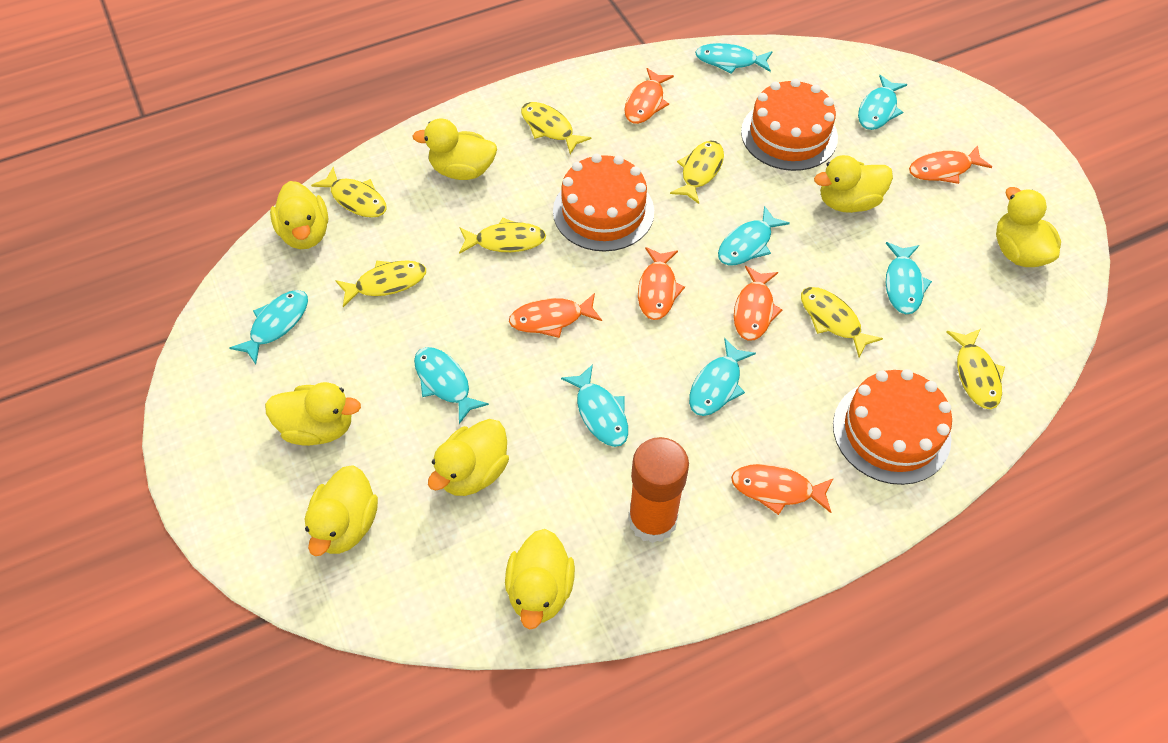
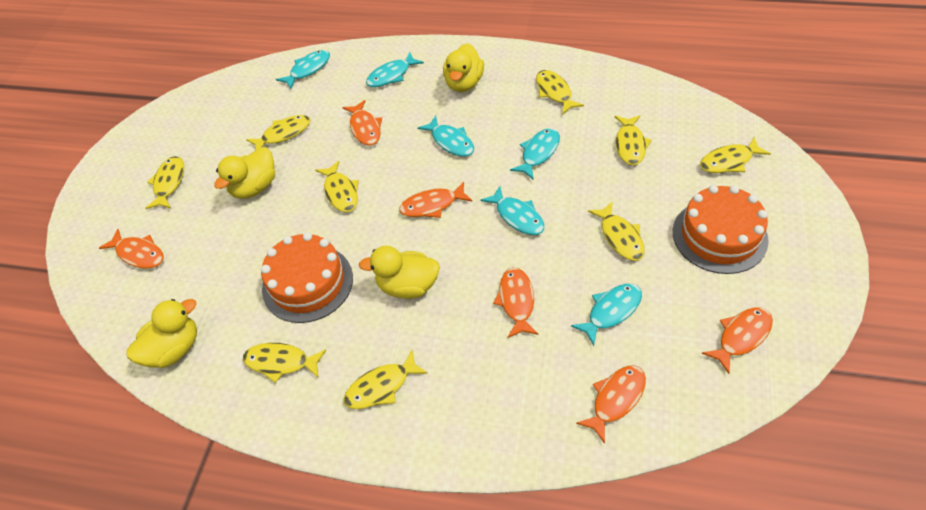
orange cake: 3 -> 2
orange glue stick: 1 -> 0
turquoise fish: 8 -> 6
yellow duck: 8 -> 4
yellow fish: 7 -> 9

